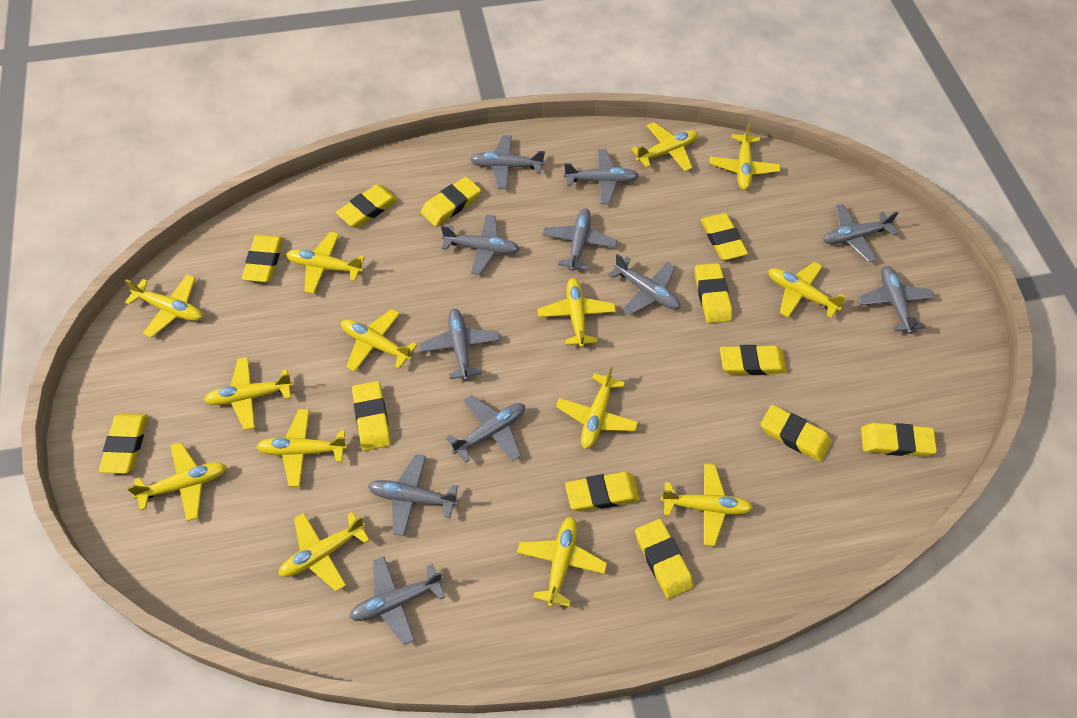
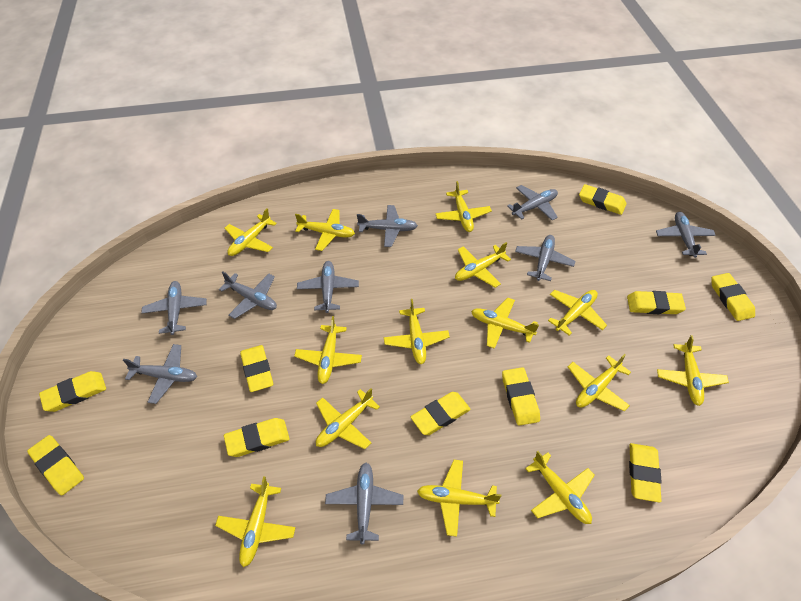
grey plane: 11 -> 9
yellow eraser: 12 -> 10

